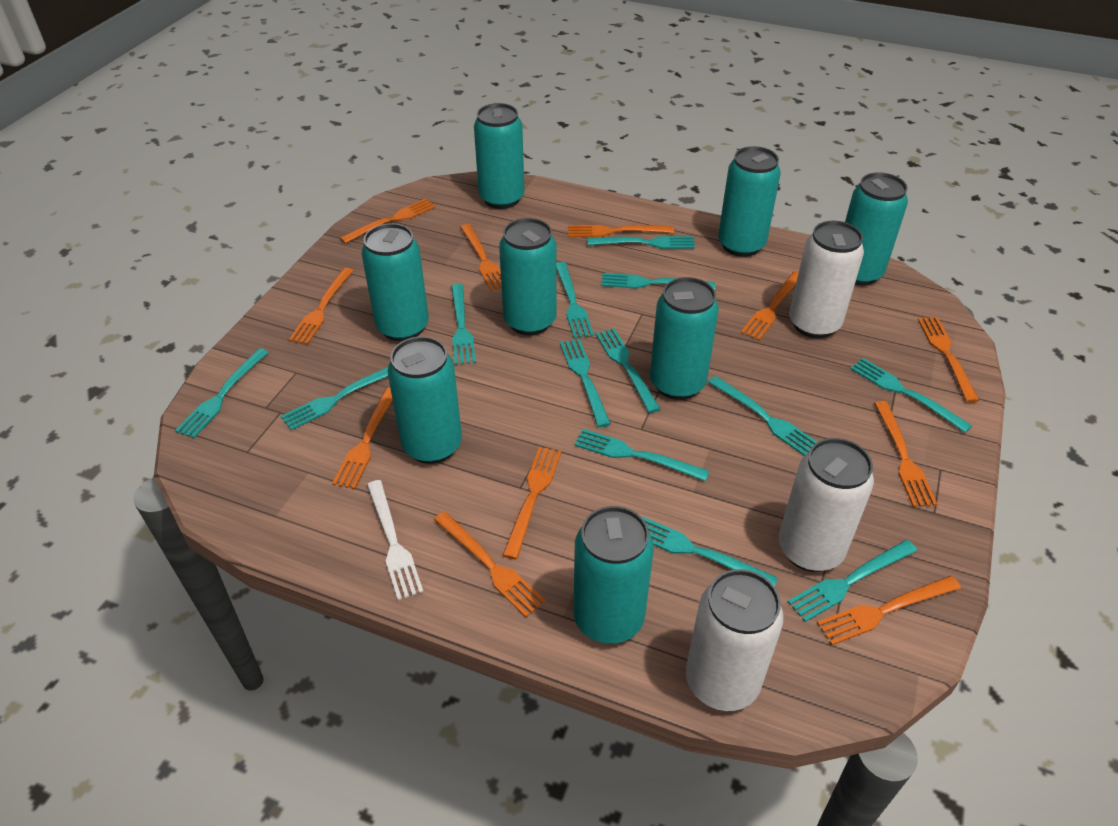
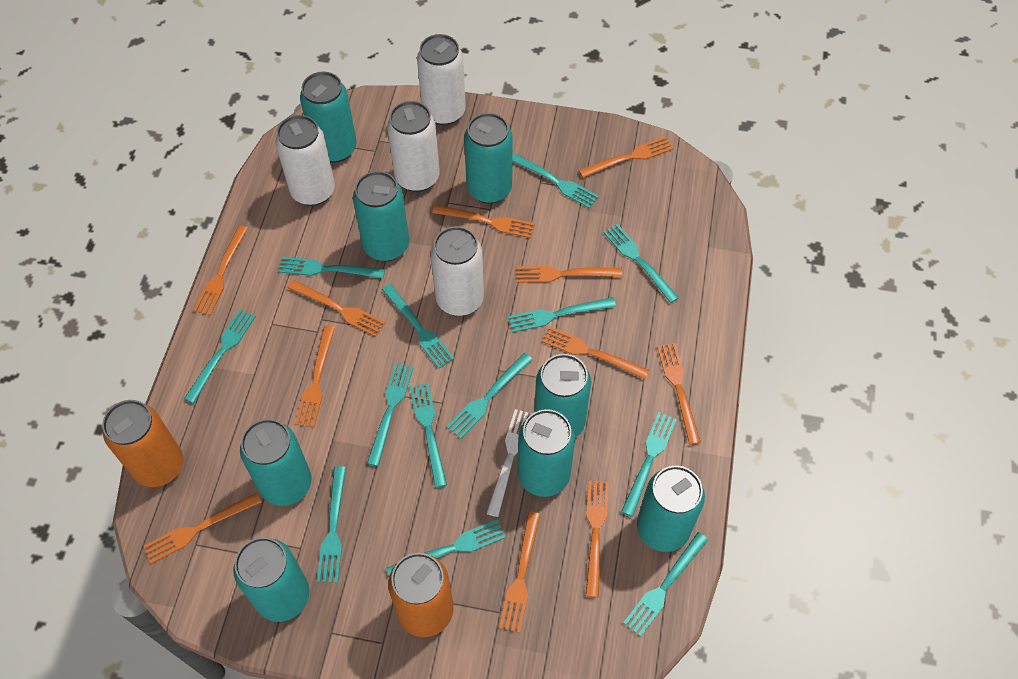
orange can: 0 -> 2
white can: 3 -> 4

